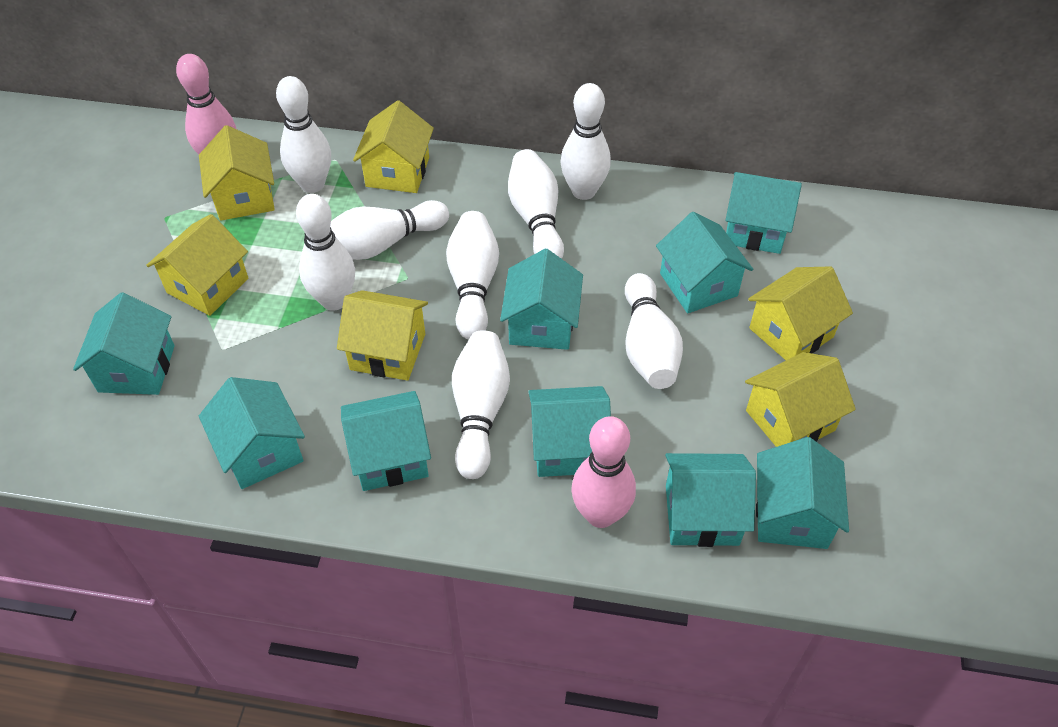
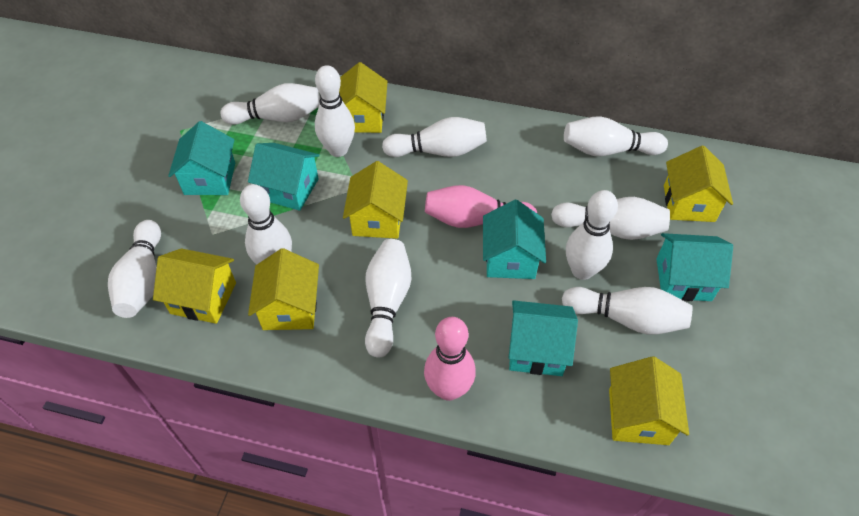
turquoise house: 9 -> 5
white bowling pin: 8 -> 10

